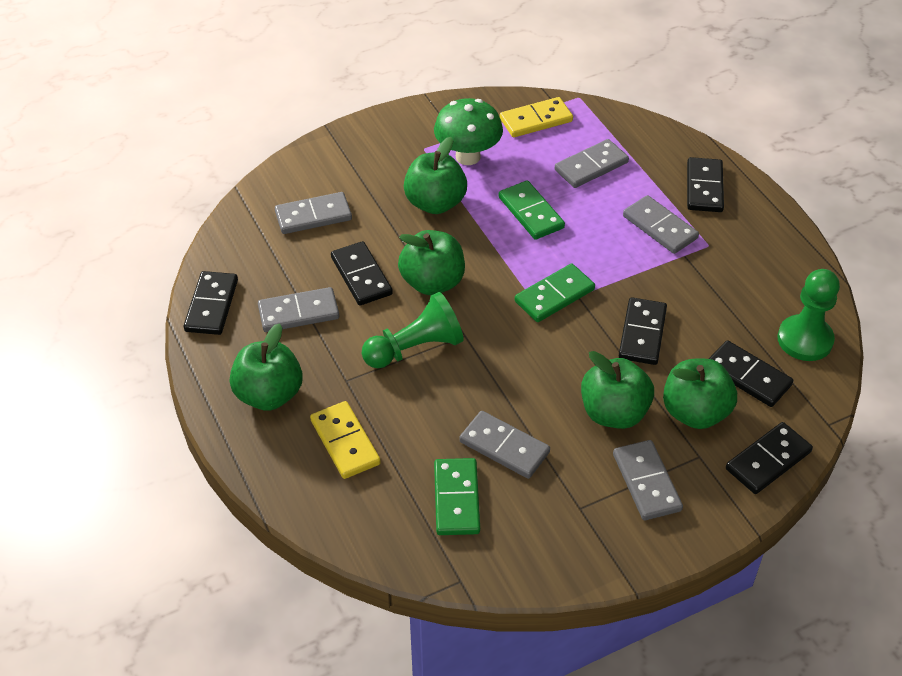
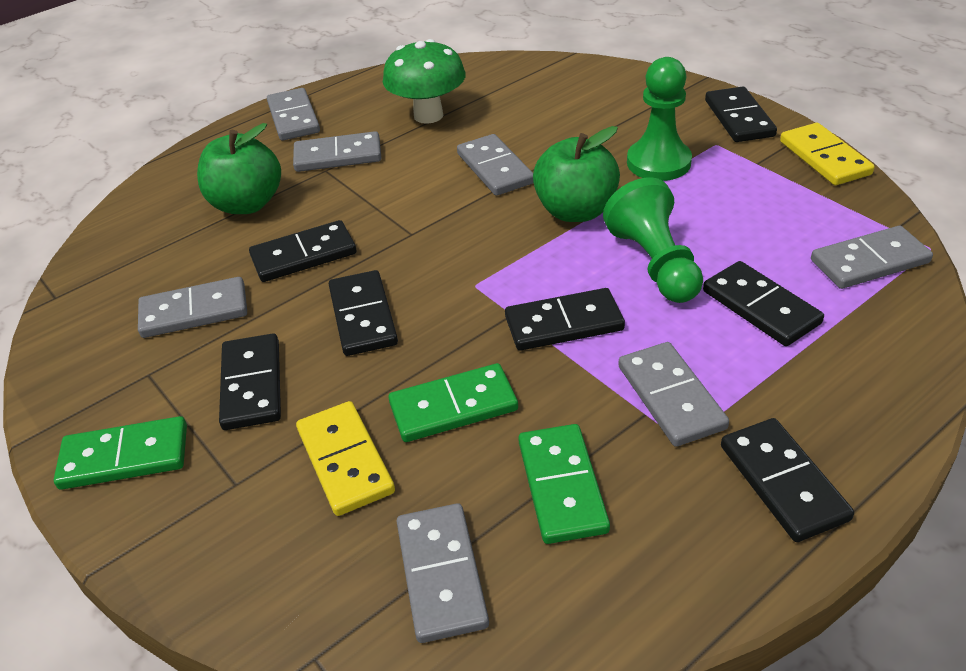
black domino: 6 -> 7
green apple: 5 -> 2
grey domino: 6 -> 7

